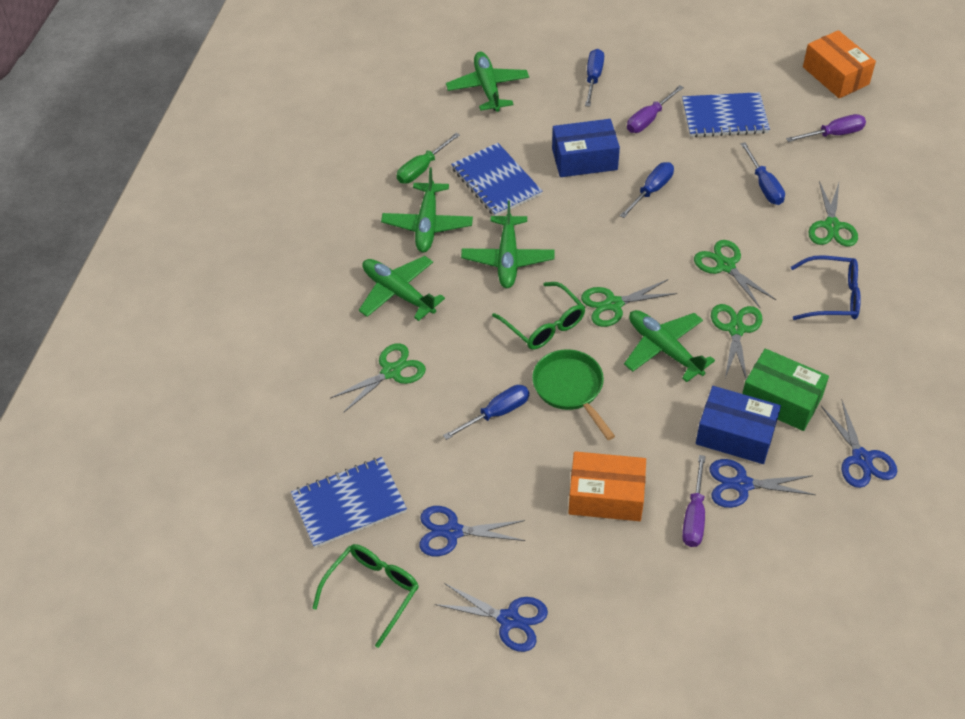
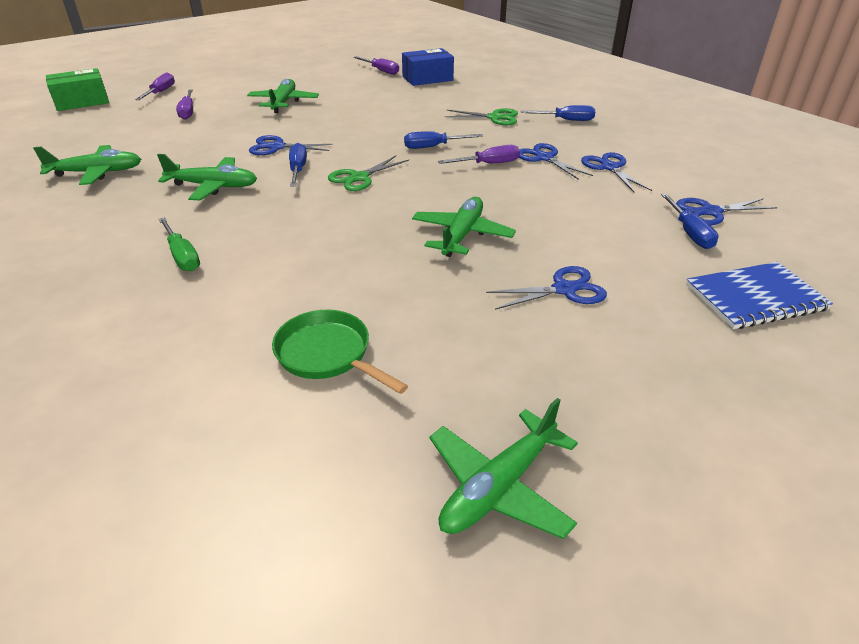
blue box: 2 -> 1
blue glasses: 1 -> 0
blue notebook: 3 -> 1
blue scissors: 4 -> 5
green glasses: 2 -> 0
green scissors: 5 -> 2
orange box: 2 -> 0
purple screwdriver: 3 -> 4

